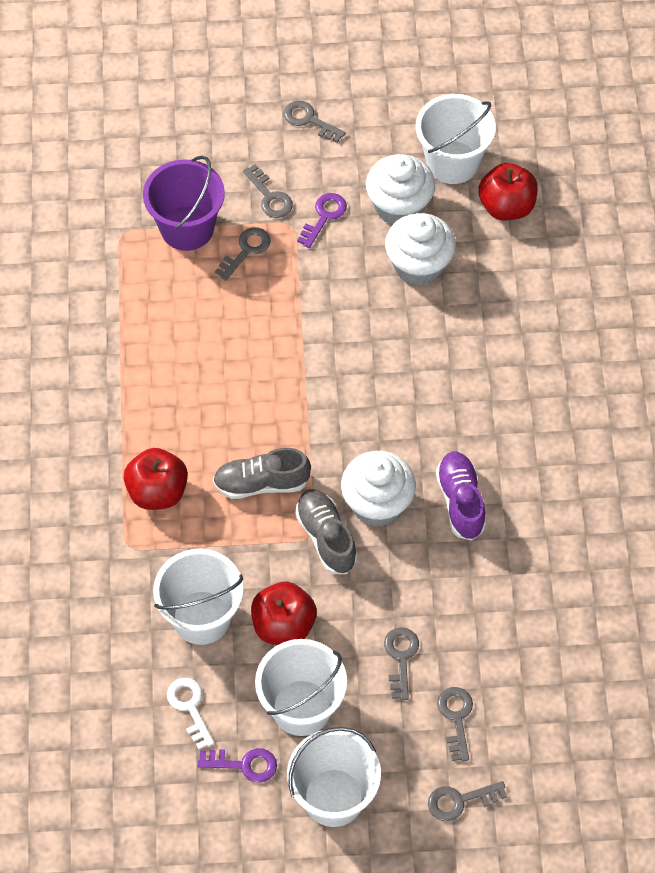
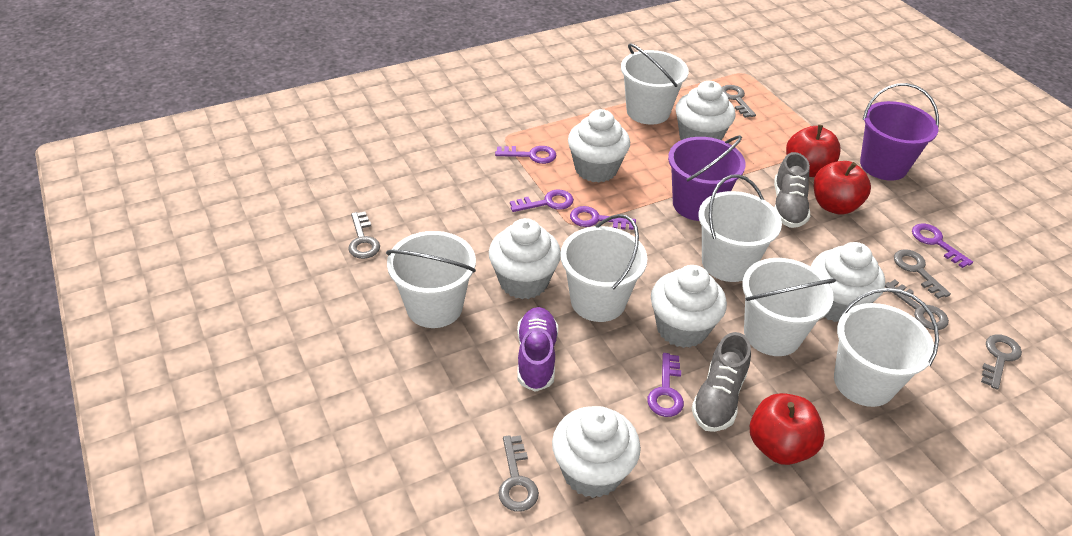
purple bucket: 1 -> 2
purple key: 2 -> 5
white bucket: 4 -> 6
white cupcake: 3 -> 6
white key: 1 -> 0

